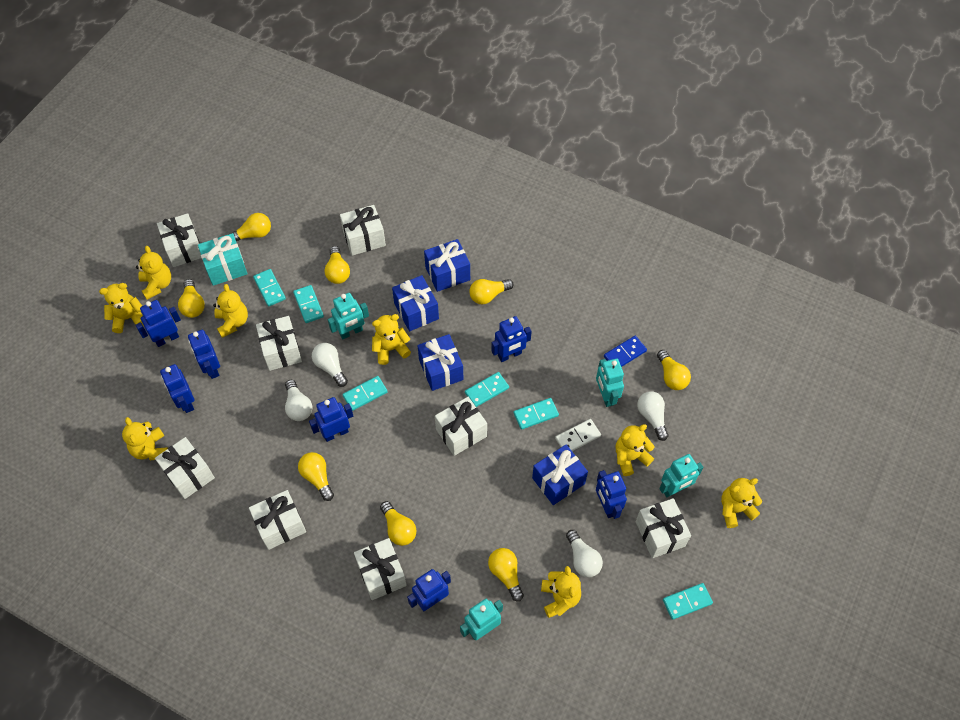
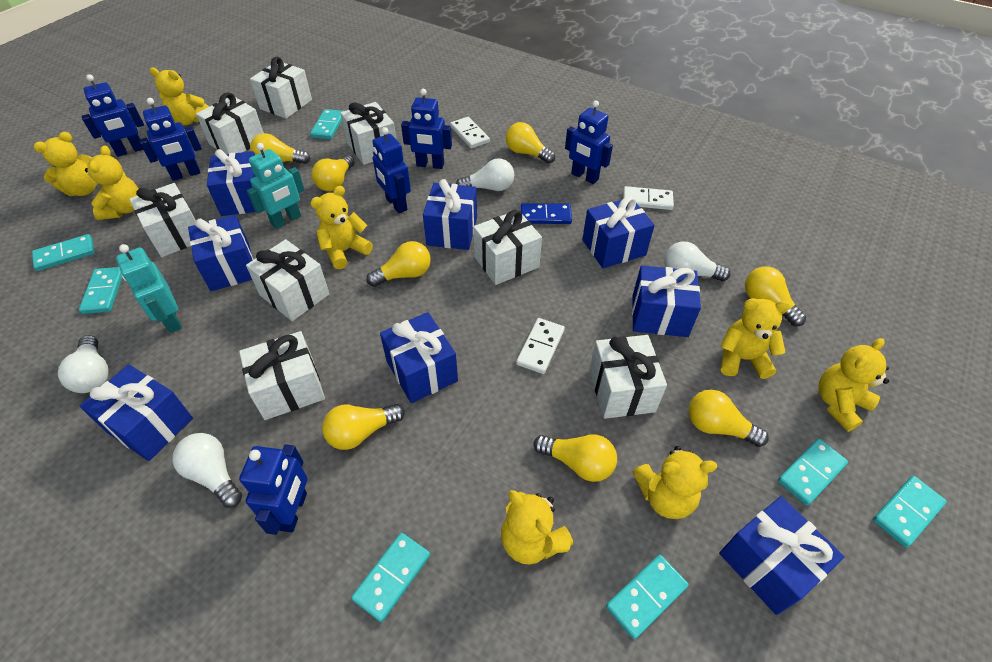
blue gift: 4 -> 8
blue robot: 7 -> 6
turquoise domino: 6 -> 7
turquoise gift: 1 -> 0
turquoise robot: 4 -> 2
white domino: 1 -> 3

